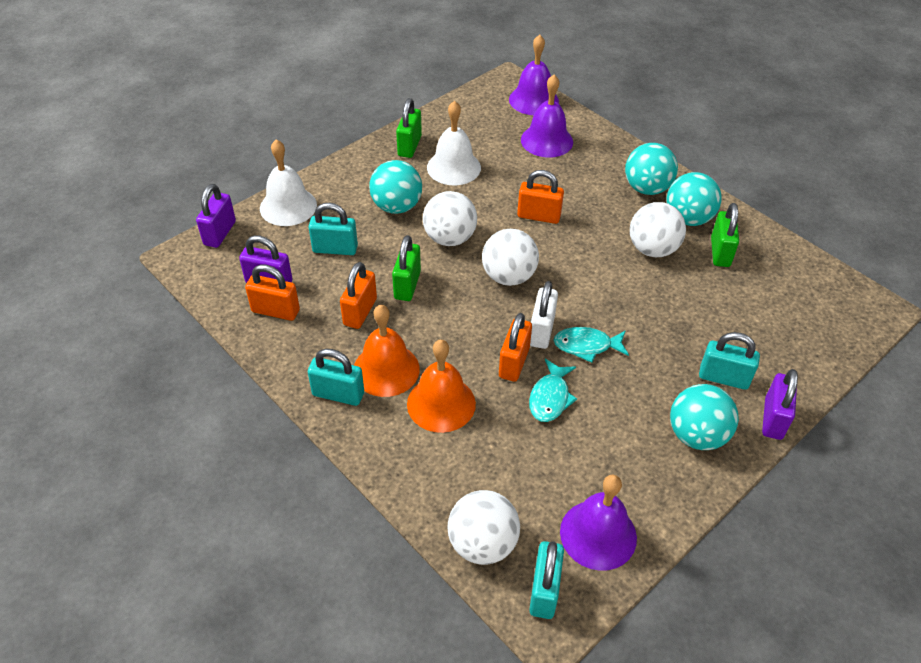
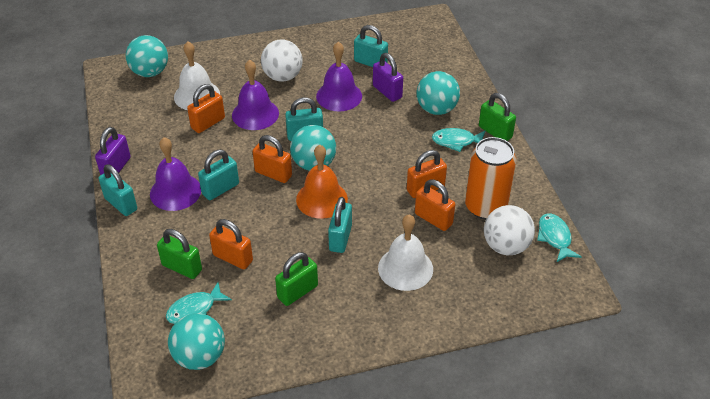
orange bell: 2 -> 1
orange can: 0 -> 1
orange padlock: 4 -> 5
purple padlock: 3 -> 2
turquoise fish: 2 -> 3
turquoise padlock: 4 -> 5
white ball: 4 -> 2
white padlock: 1 -> 0

